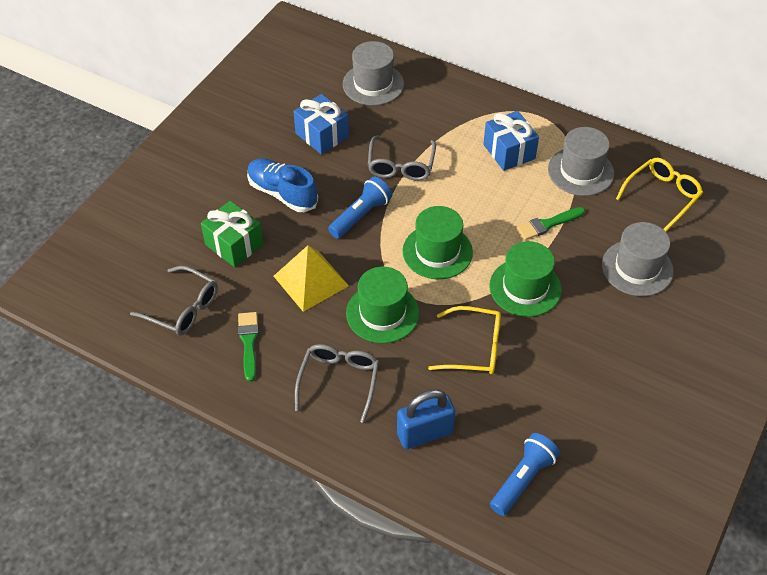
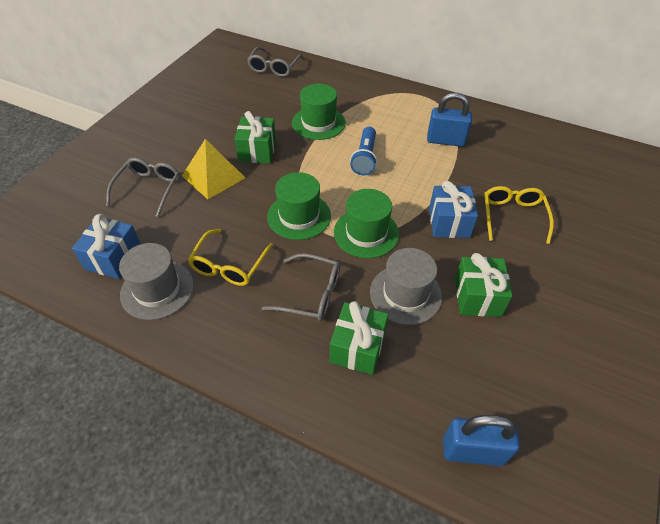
blue flashlight: 2 -> 1
blue padlock: 1 -> 2
blue shoe: 1 -> 0
green brush: 2 -> 0
green gift: 1 -> 3
grey hat: 3 -> 2

